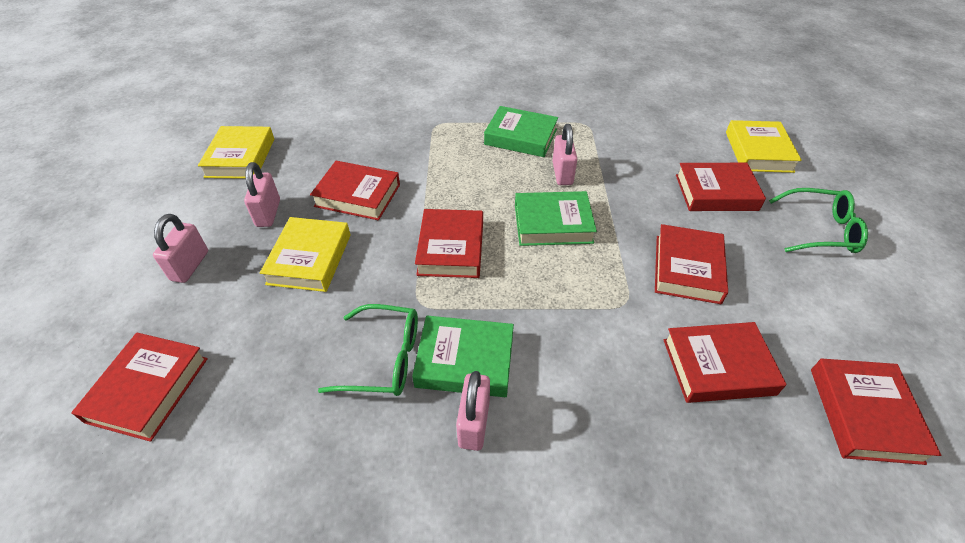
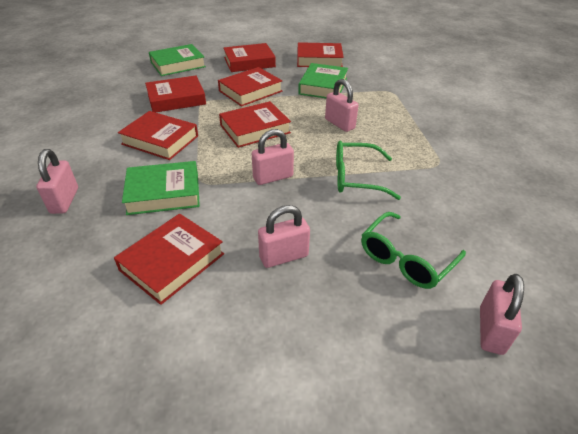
pink padlock: 4 -> 5
yellow book: 3 -> 0

